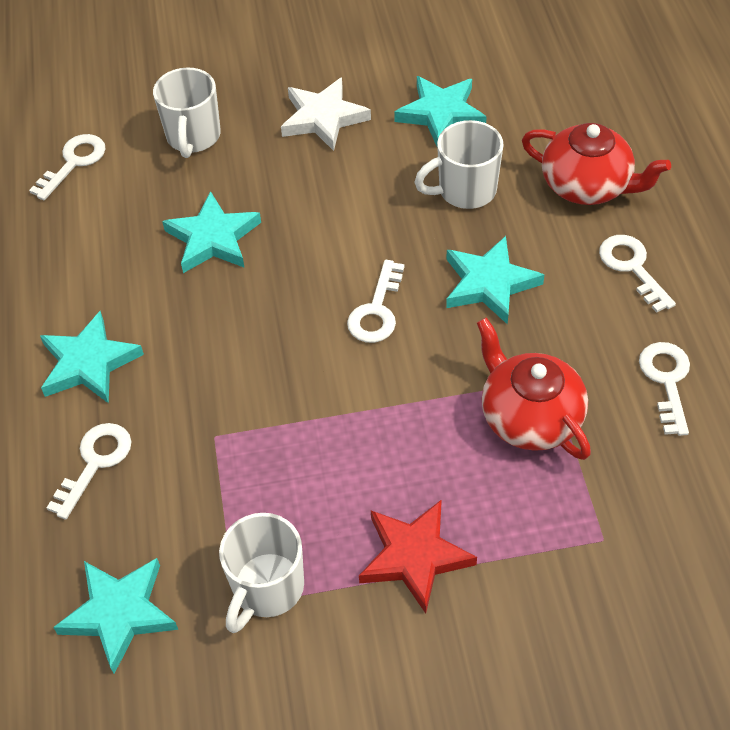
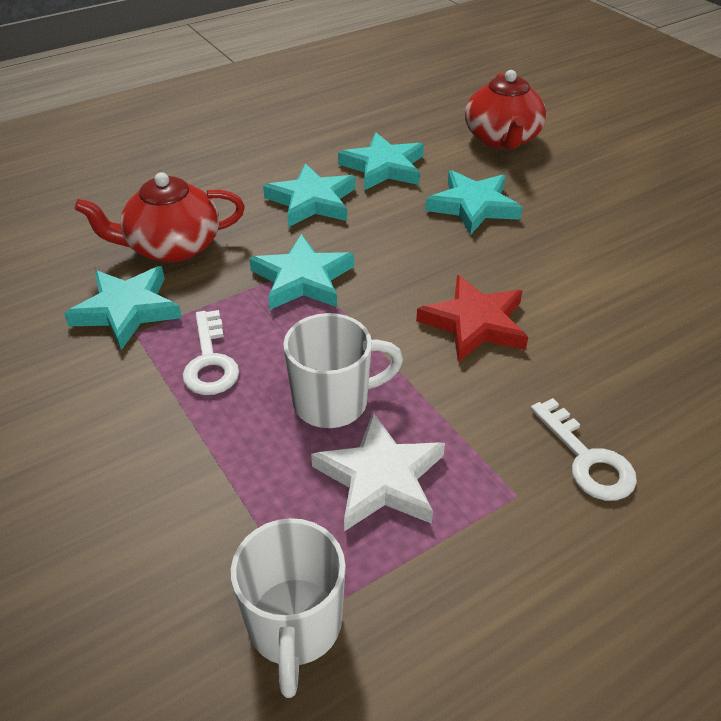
white key: 5 -> 2
white mug: 3 -> 2

